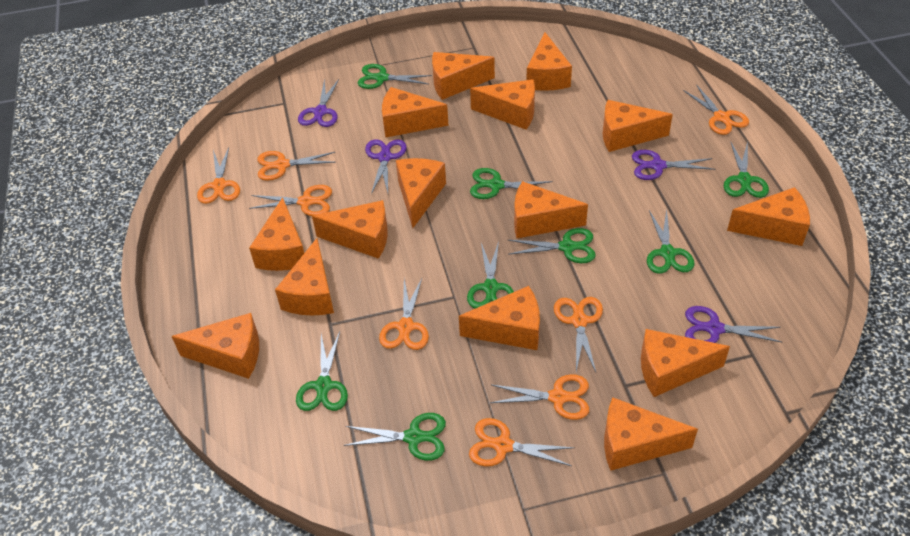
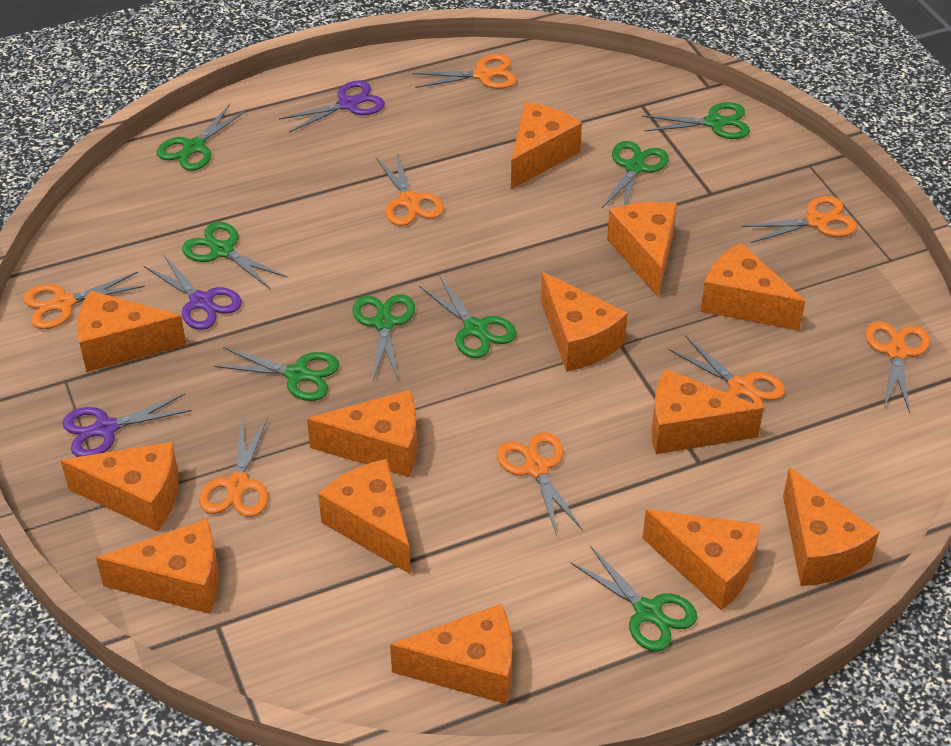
orange cheese: 15 -> 13
purple scissors: 4 -> 3

